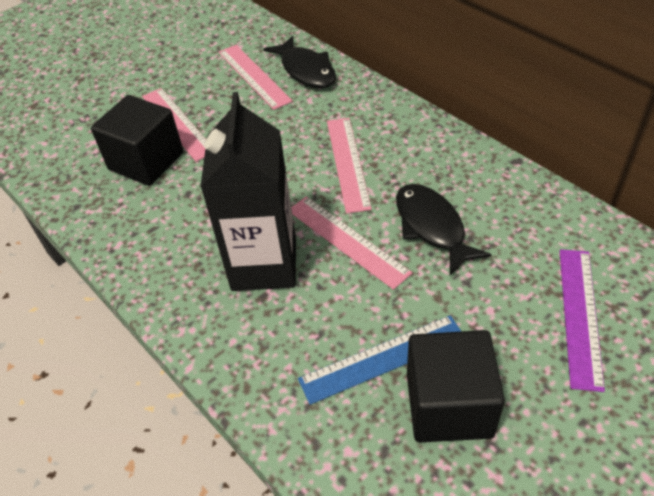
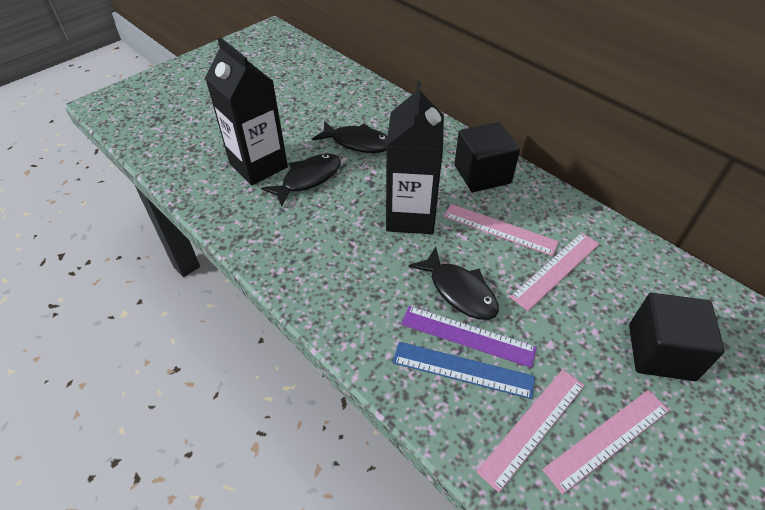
black carton: 1 -> 2
black fish: 2 -> 3

